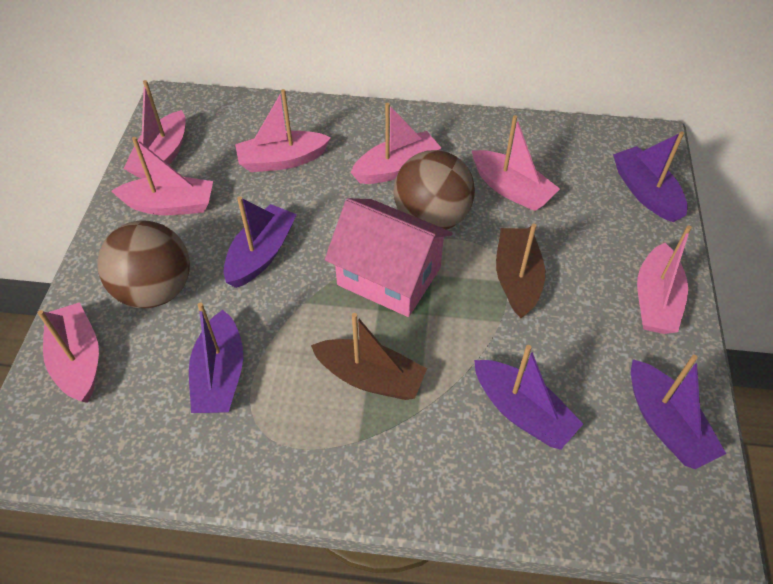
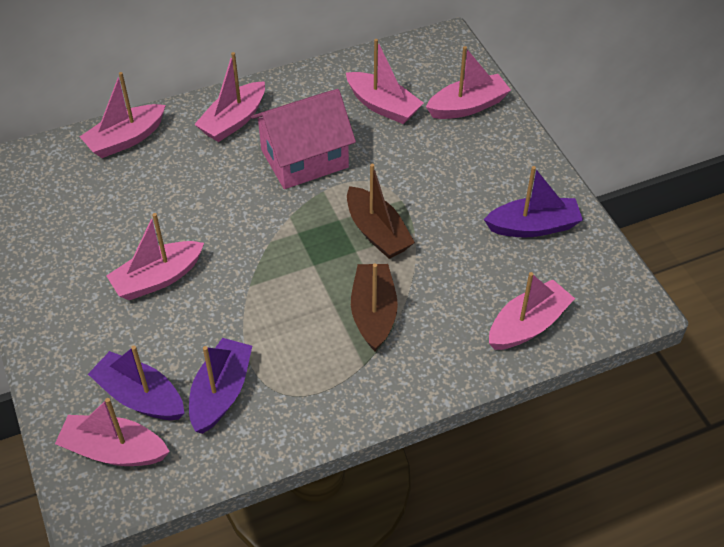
brown ball: 2 -> 0
purple boat: 5 -> 3

